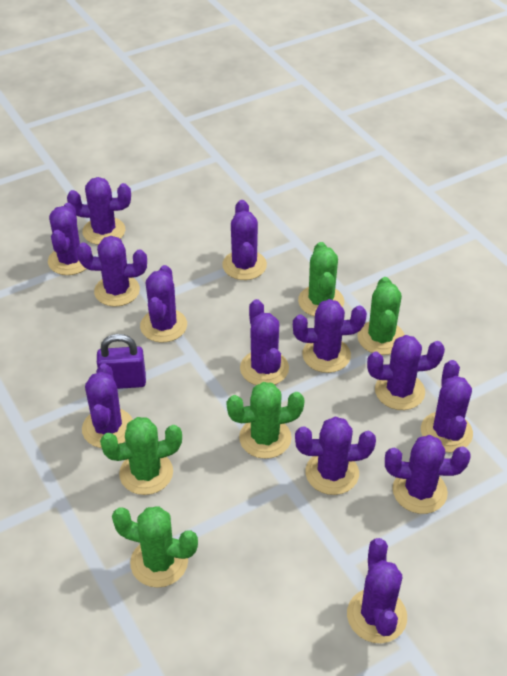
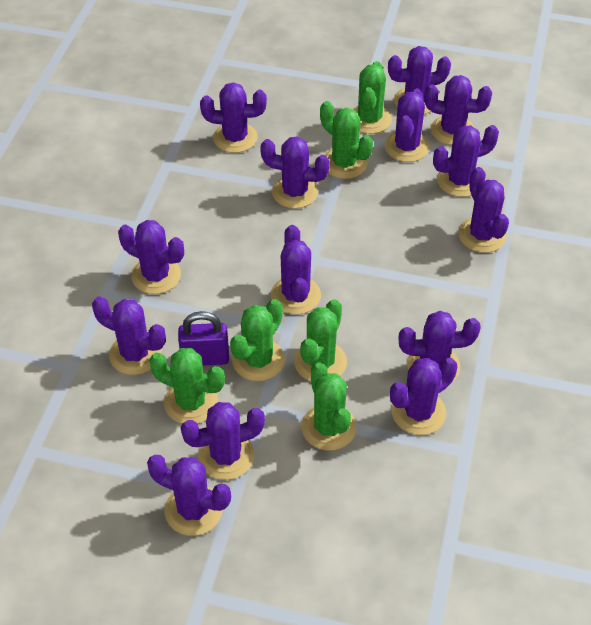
green cactus: 5 -> 6
purple cactus: 13 -> 14

